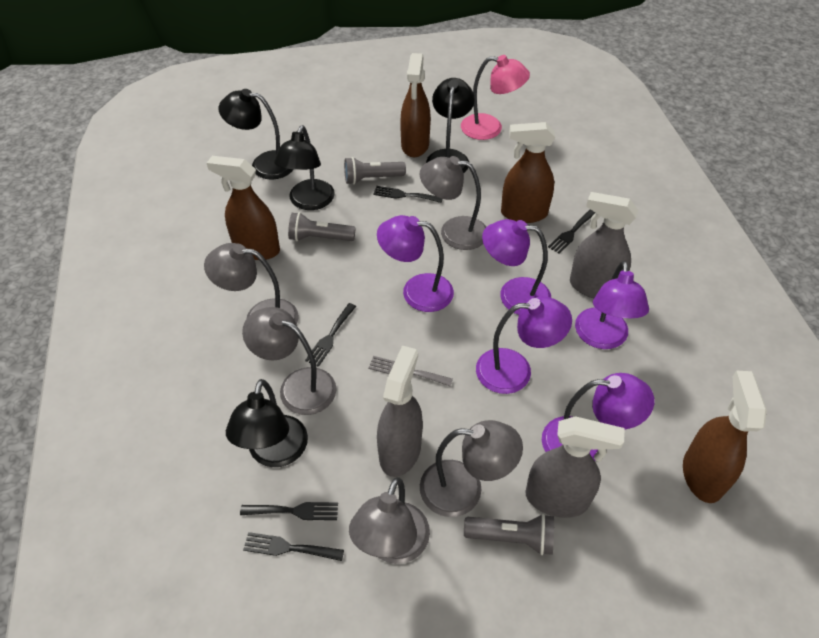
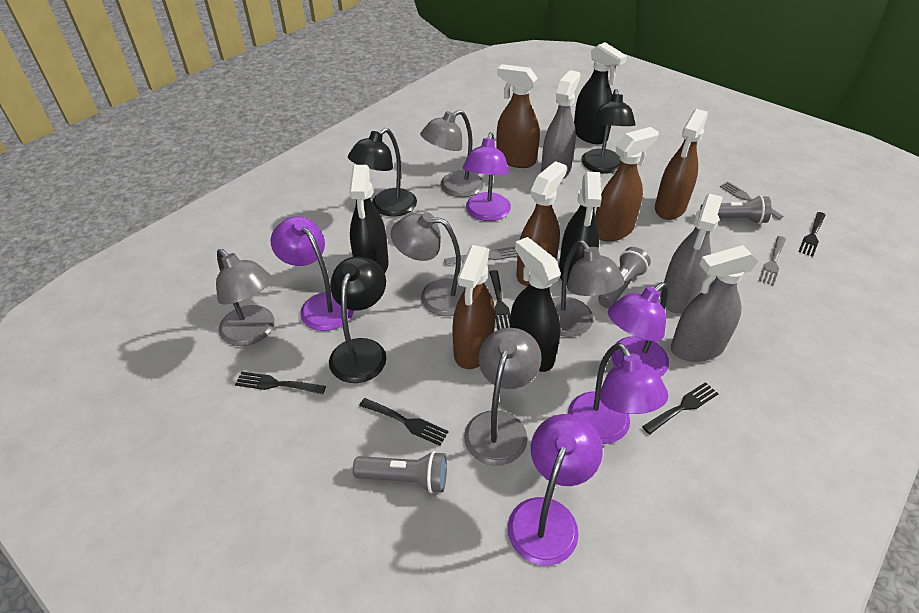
black lamp: 4 -> 3
black spray bottle: 0 -> 4
brown spray bottle: 4 -> 5
grey fork: 1 -> 3
pink lamp: 1 -> 0

